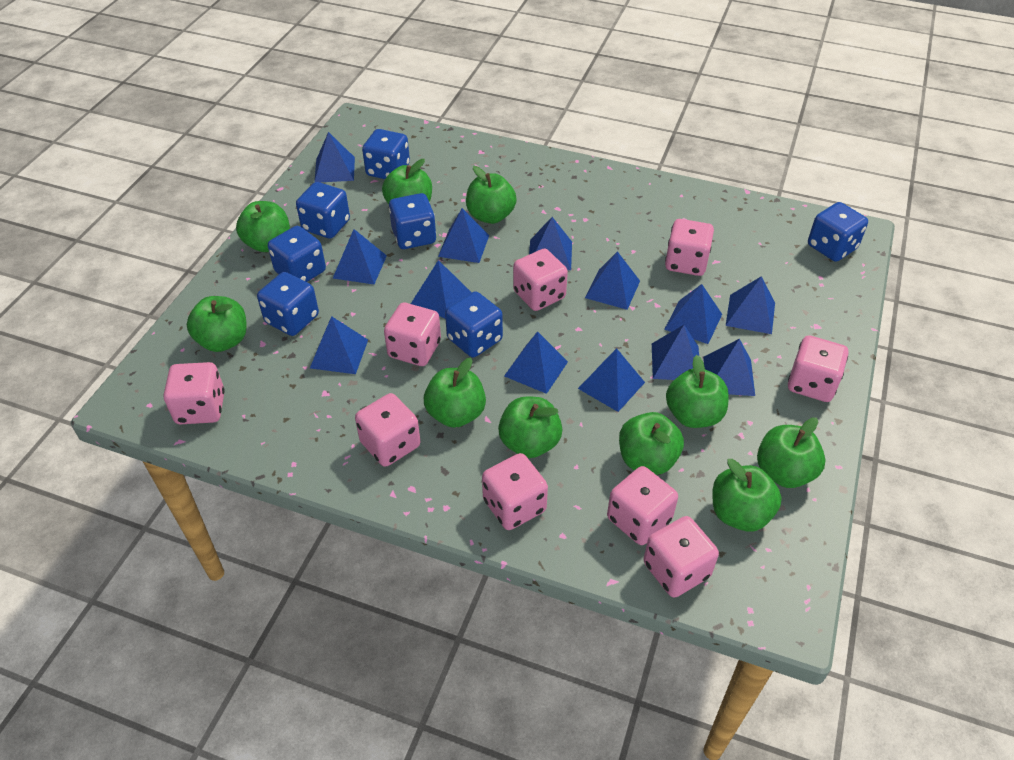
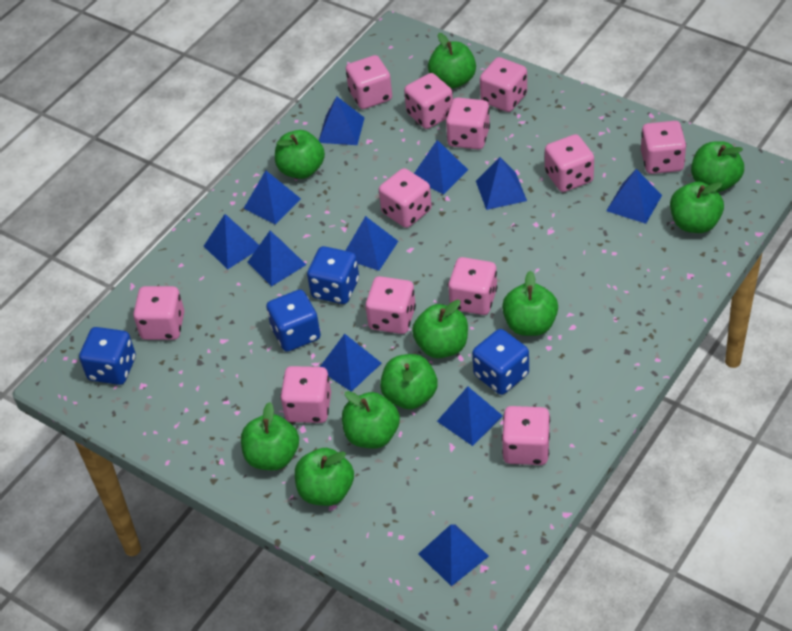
blue dice: 7 -> 4
blue pyramid: 13 -> 11
pink dice: 9 -> 12

